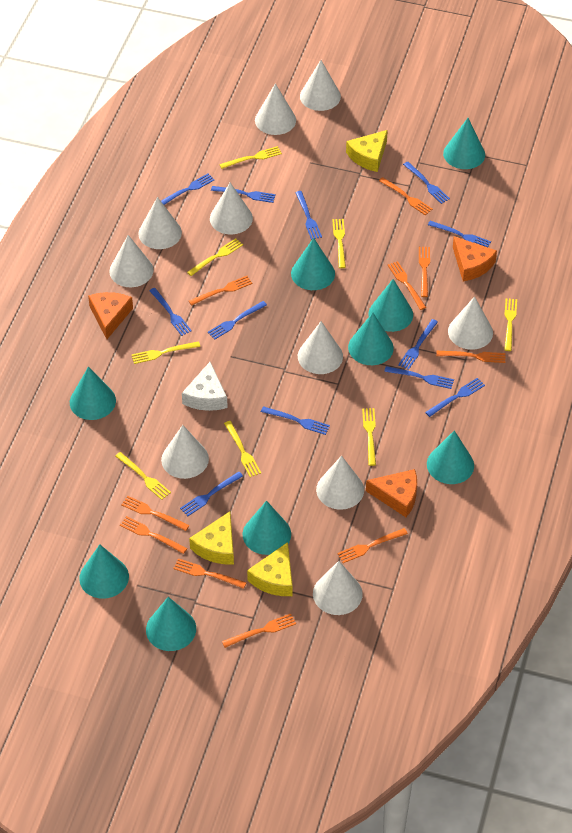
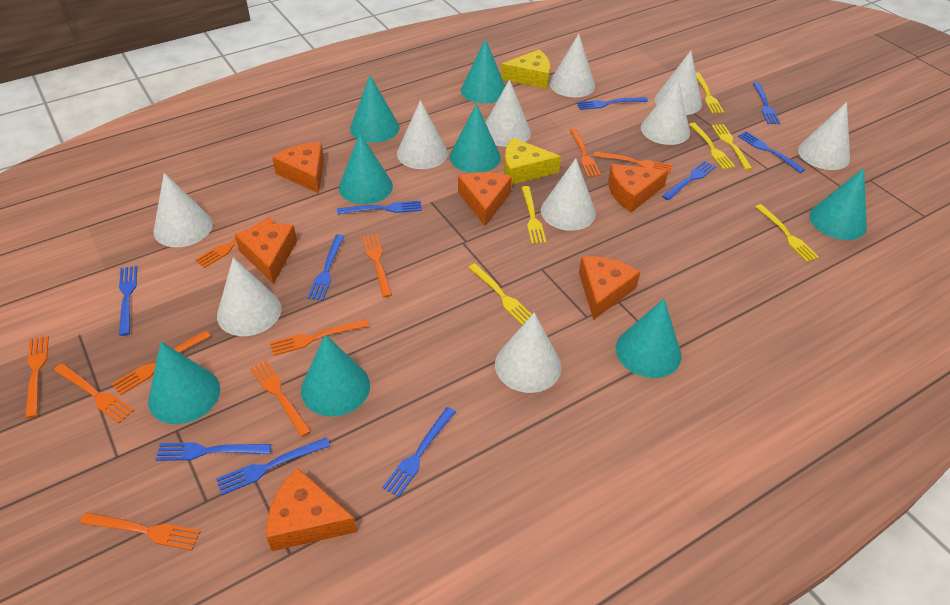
blue fork: 12 -> 10
orange cheese: 3 -> 6
turquoise cone: 9 -> 8
white cheese: 1 -> 0
yellow cheese: 3 -> 2
yellow fork: 8 -> 6

